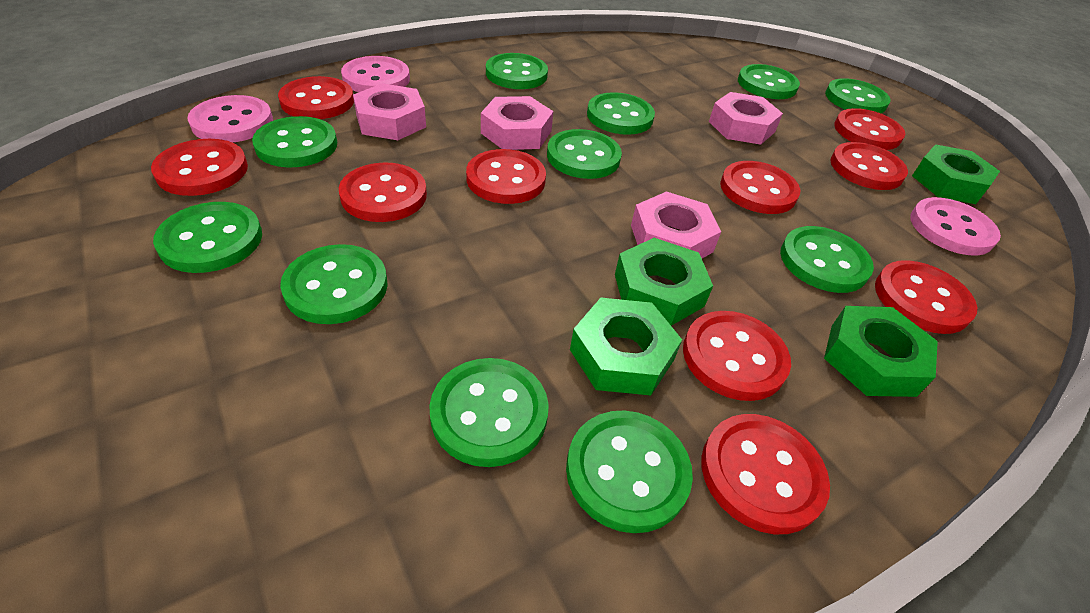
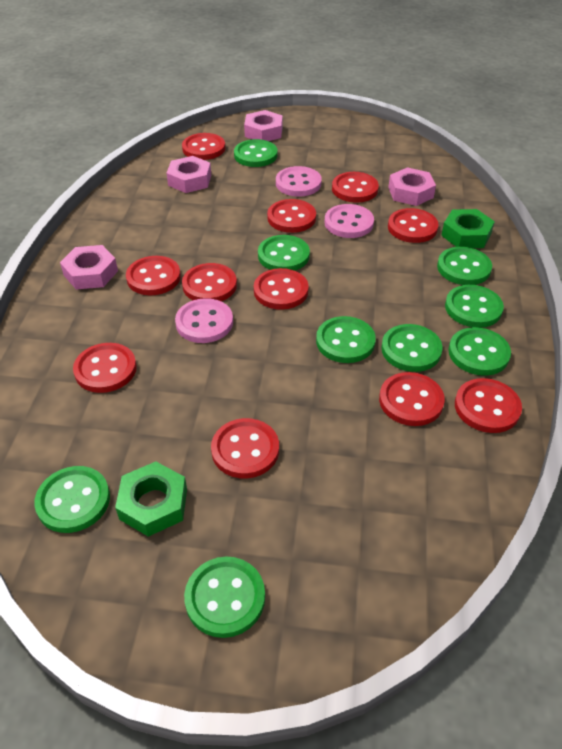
green button: 11 -> 9
green nut: 4 -> 2
red button: 10 -> 11

